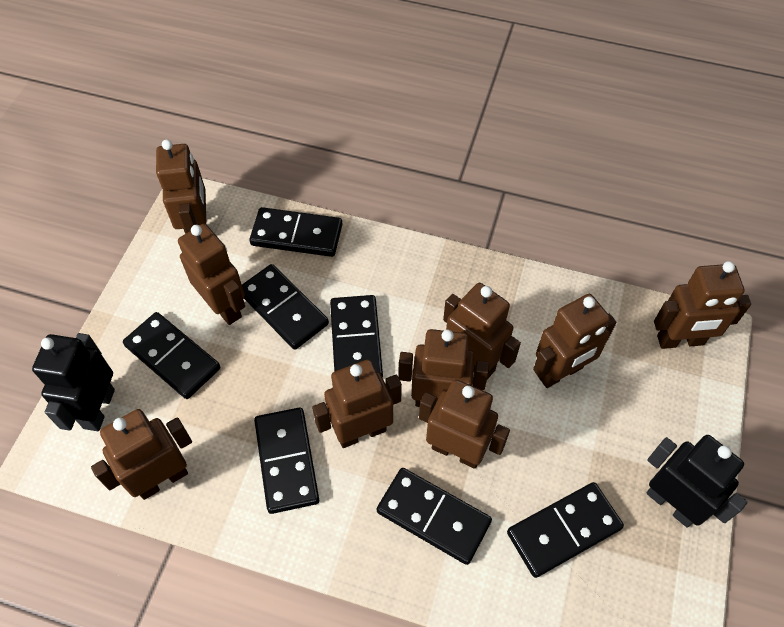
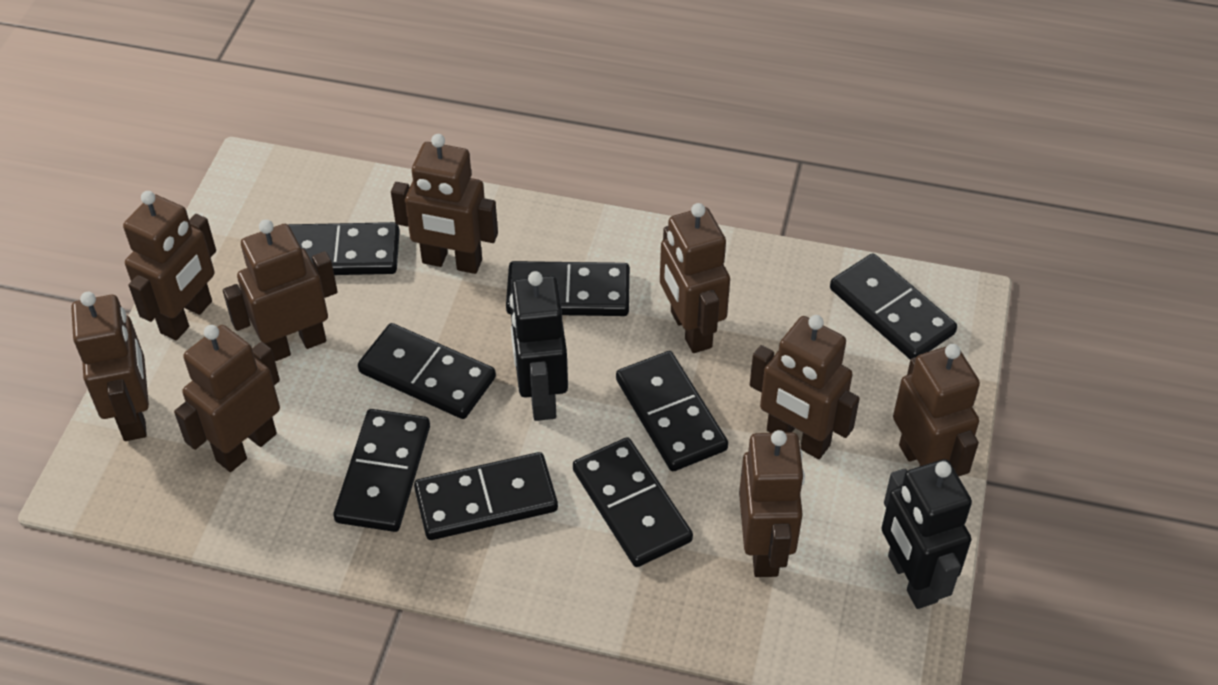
black domino: 7 -> 8

